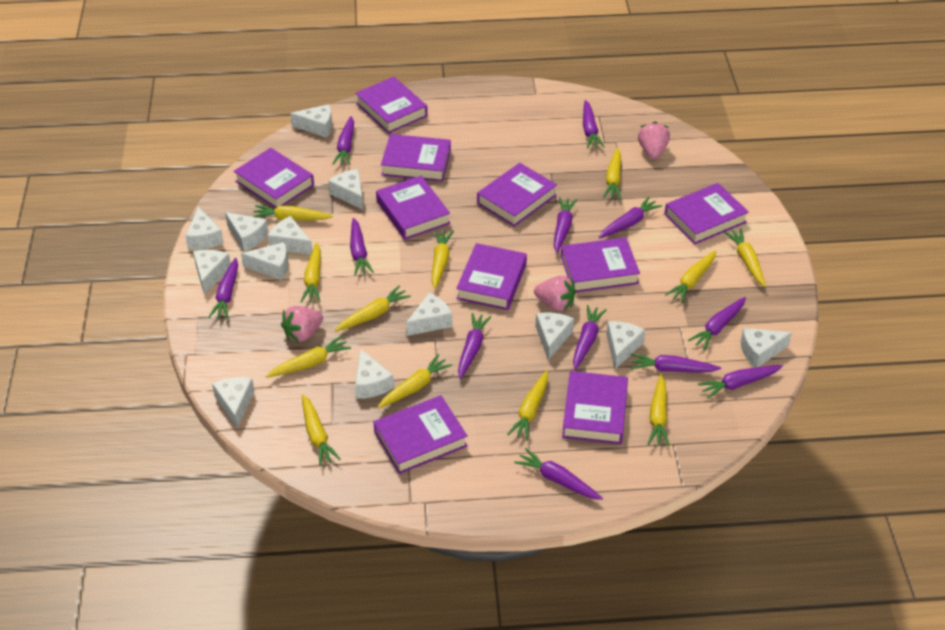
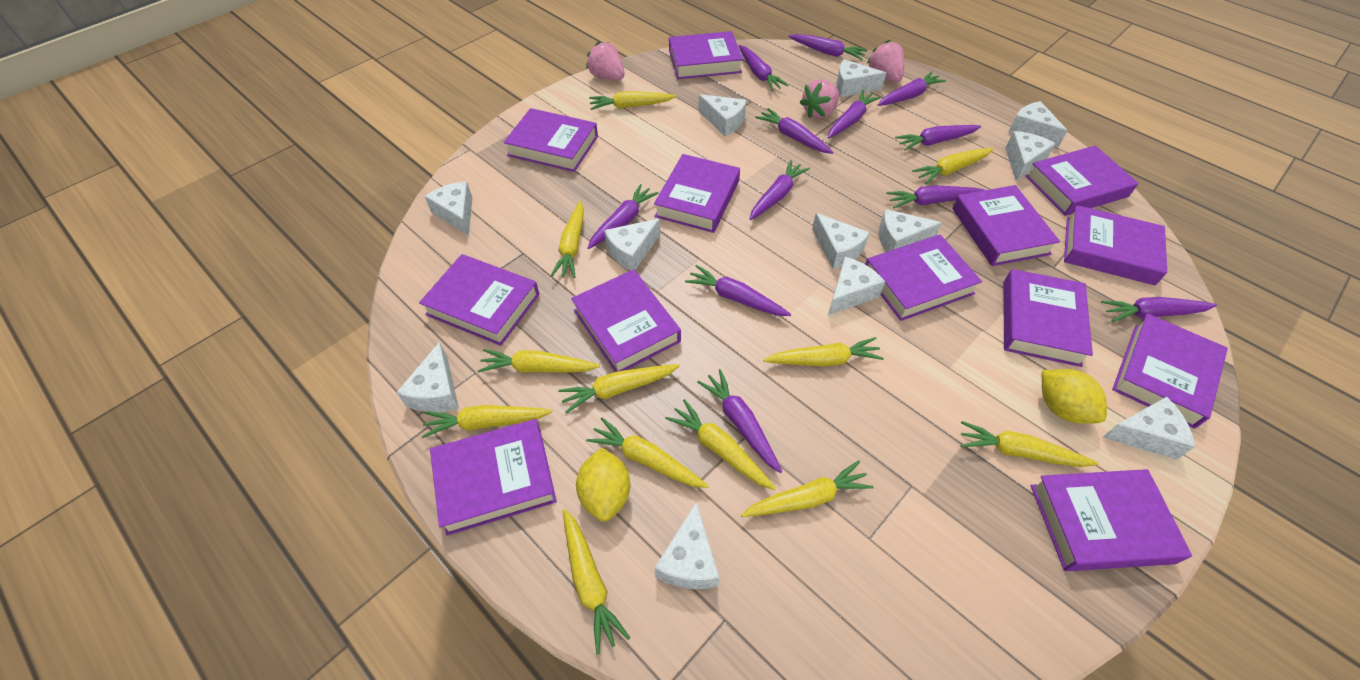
purple book: 10 -> 13
white cheese: 13 -> 12
yellow lemon: 0 -> 2

